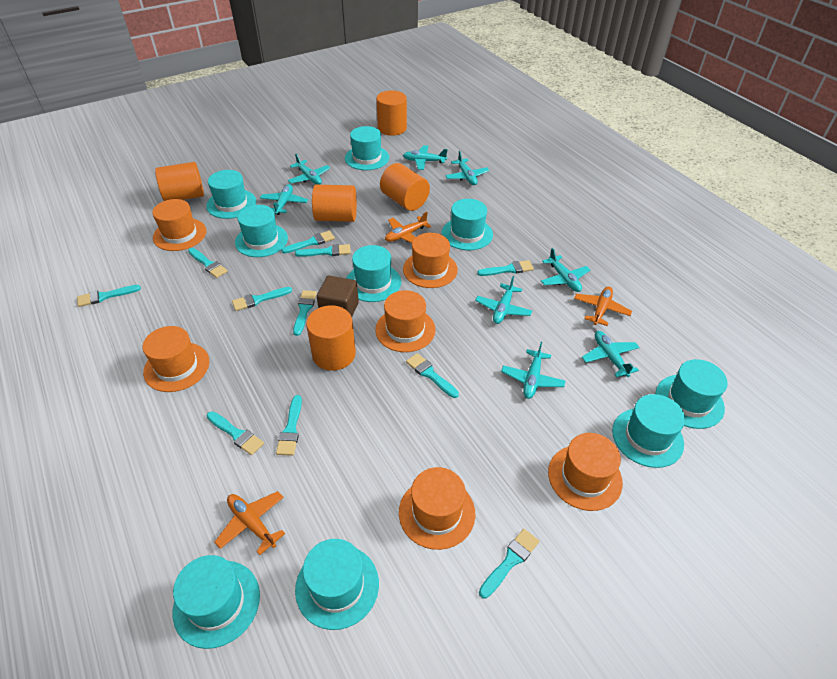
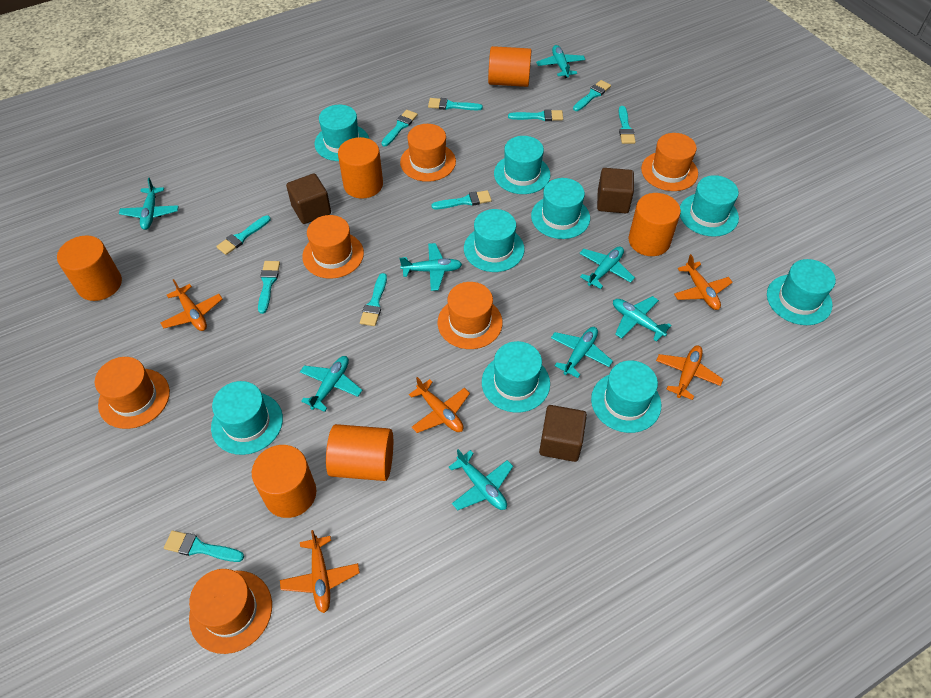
brown cube: 1 -> 3
orange cylinder: 5 -> 6
orange plane: 3 -> 5
turquoise brush: 11 -> 10

